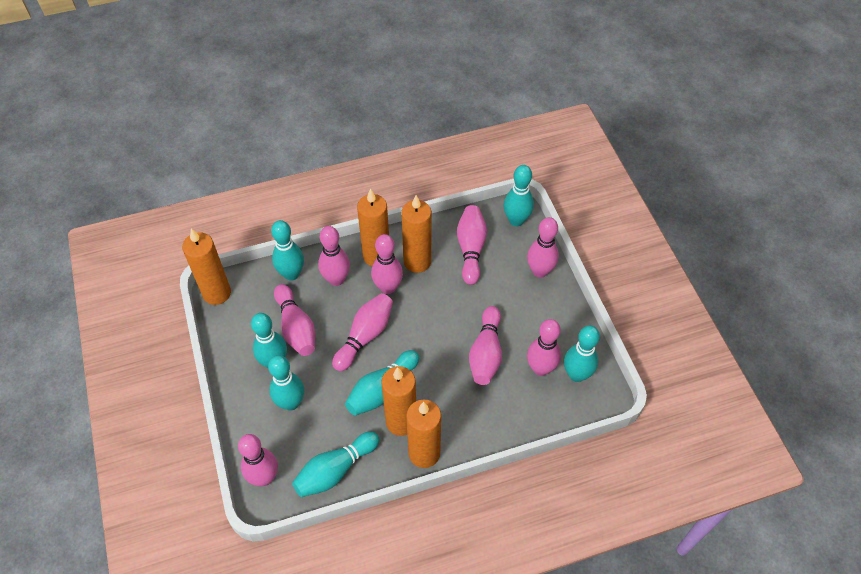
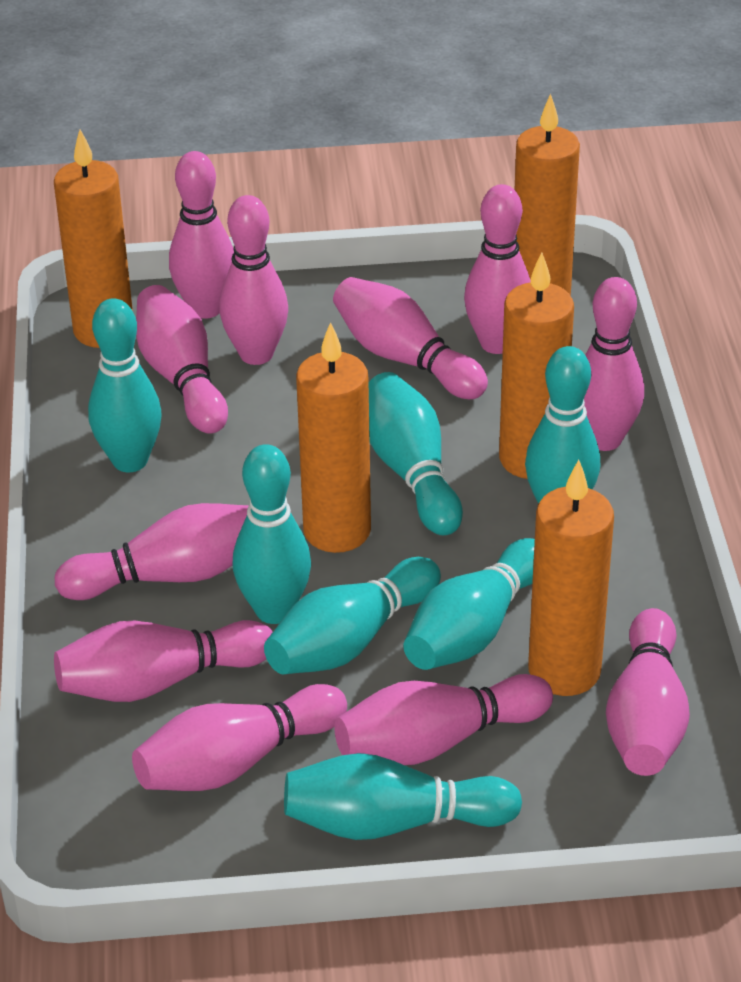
pink bowling pin: 9 -> 11

